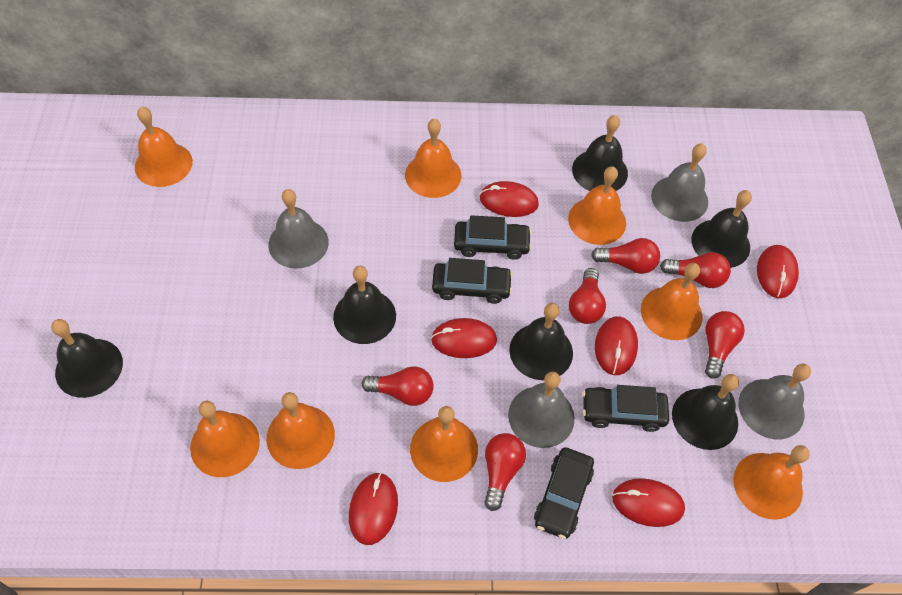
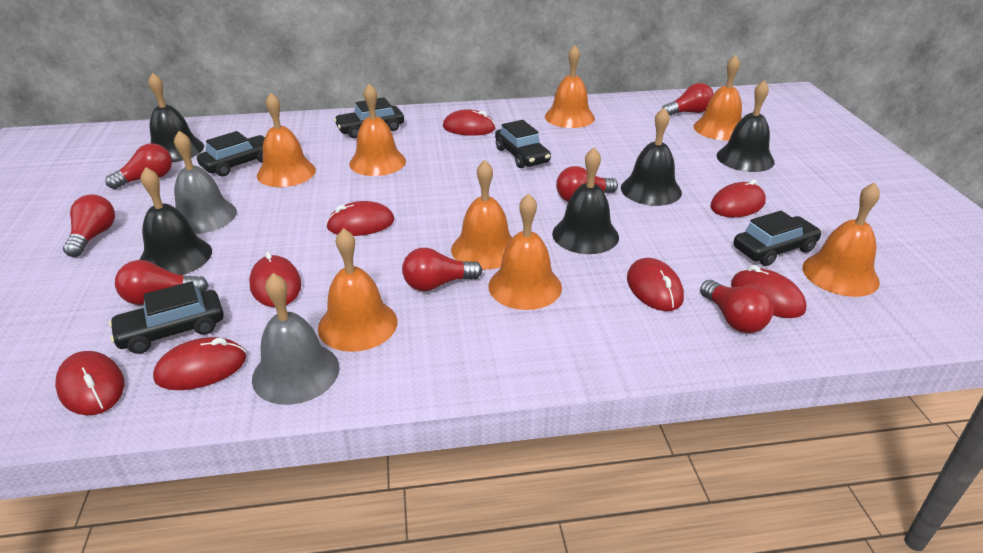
black bell: 6 -> 5
black car: 4 -> 5
grey bell: 4 -> 2
red light bulb: 6 -> 7
red mouse: 6 -> 8

